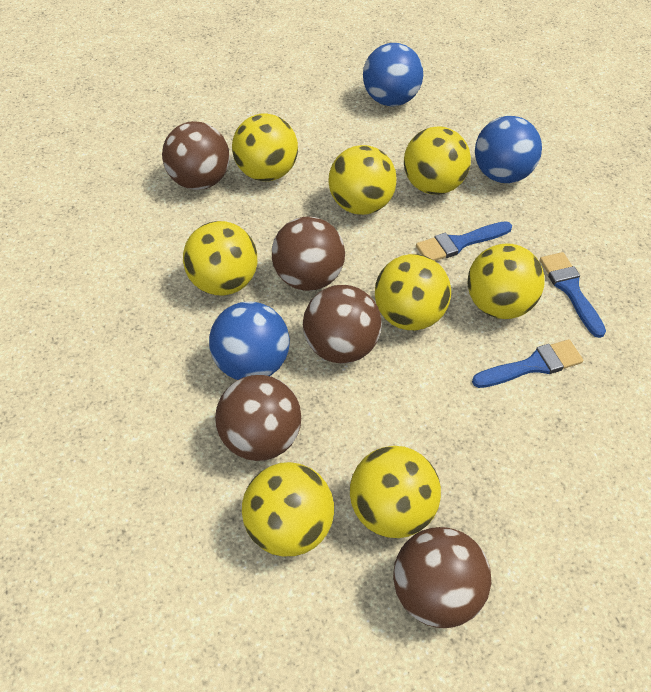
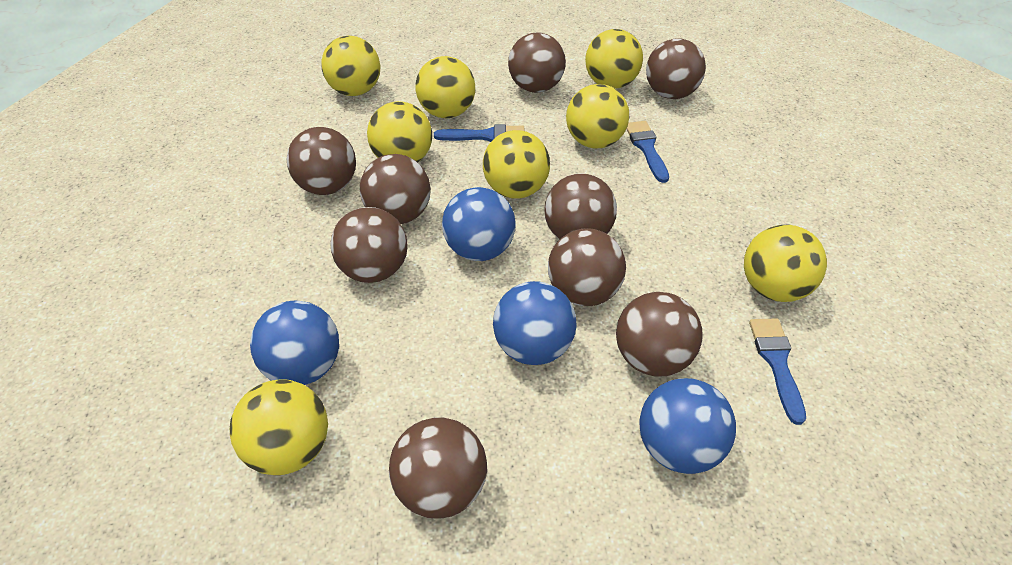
blue ball: 3 -> 4
brown ball: 5 -> 9

